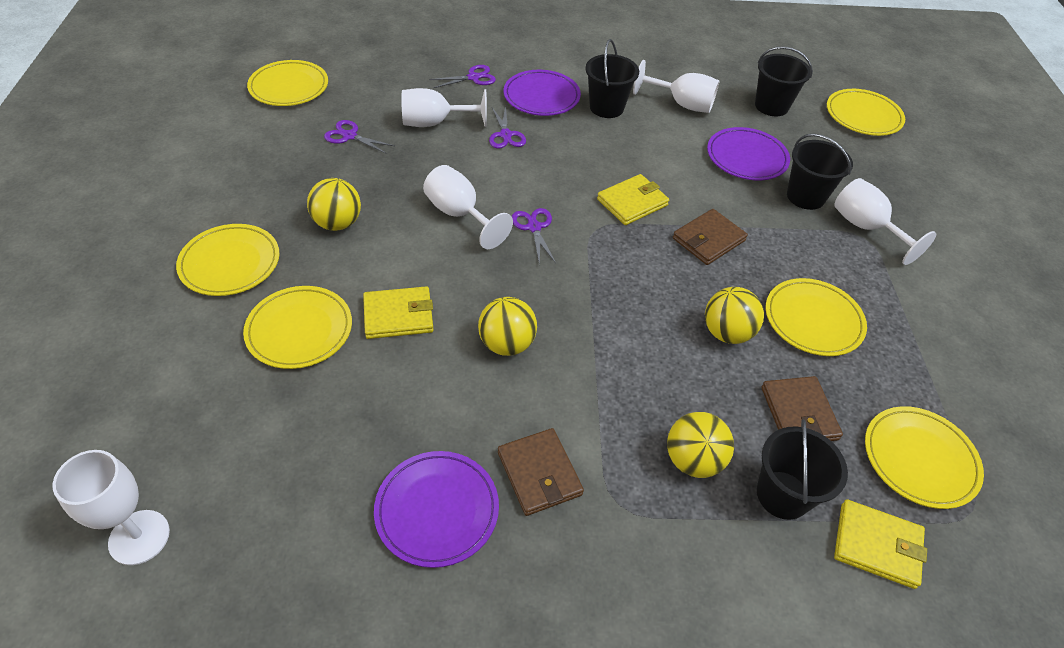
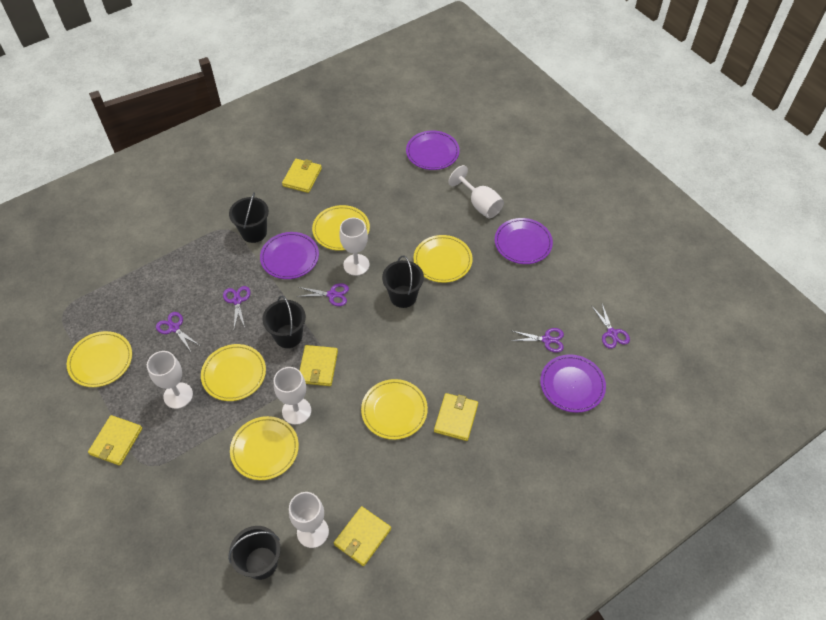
brown wallet: 3 -> 0
purple plate: 3 -> 4
purple scissors: 4 -> 5
yellow ball: 4 -> 0
yellow wallet: 3 -> 5

